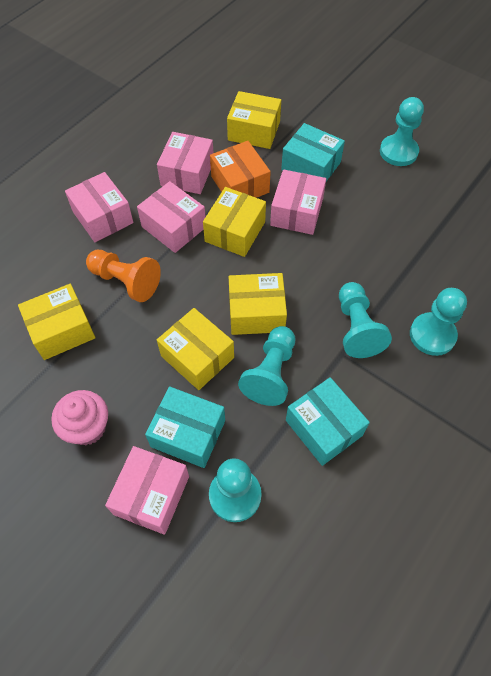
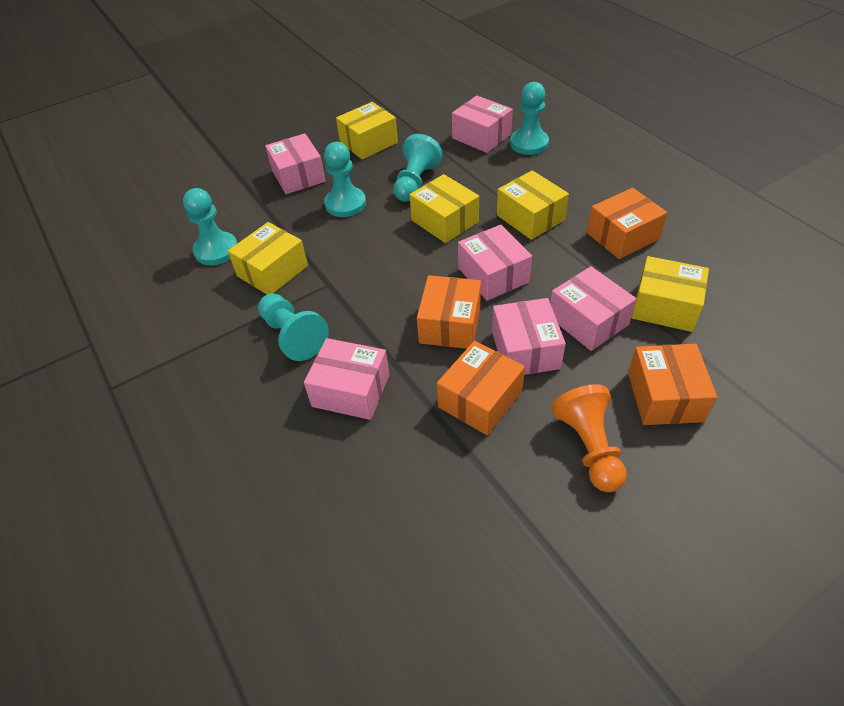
orange box: 1 -> 4
pink box: 5 -> 6
pink cupcake: 1 -> 0
turquoise box: 3 -> 0

